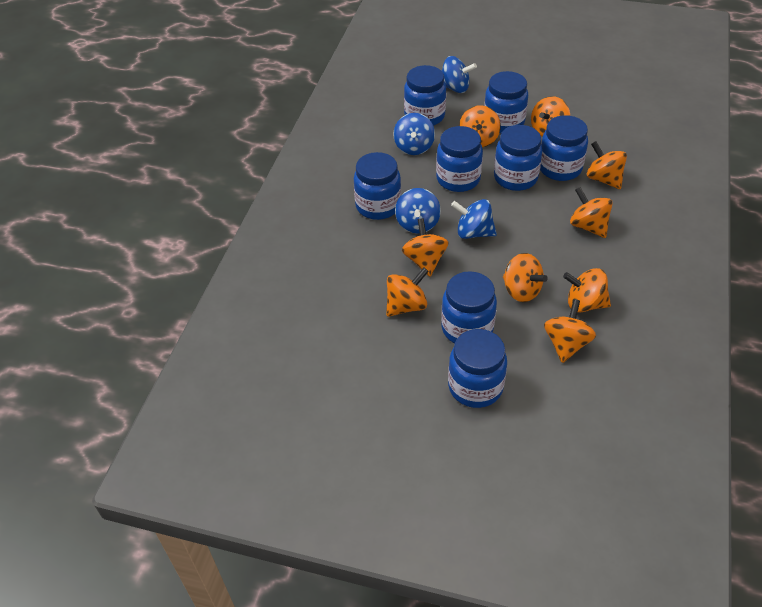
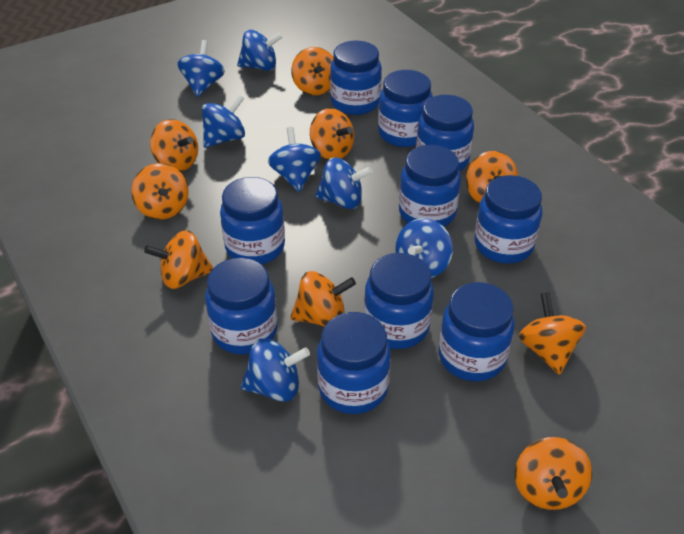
blue jar: 8 -> 10
blue spinning top: 4 -> 7

